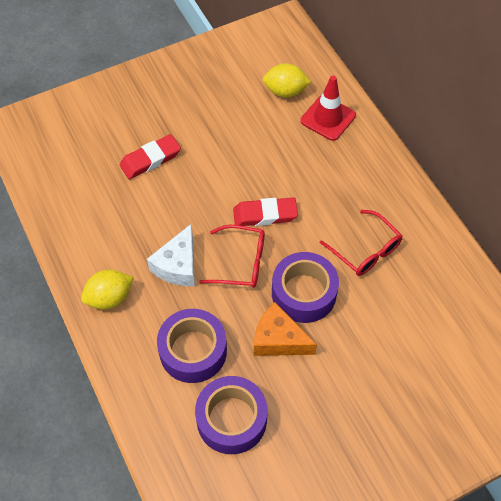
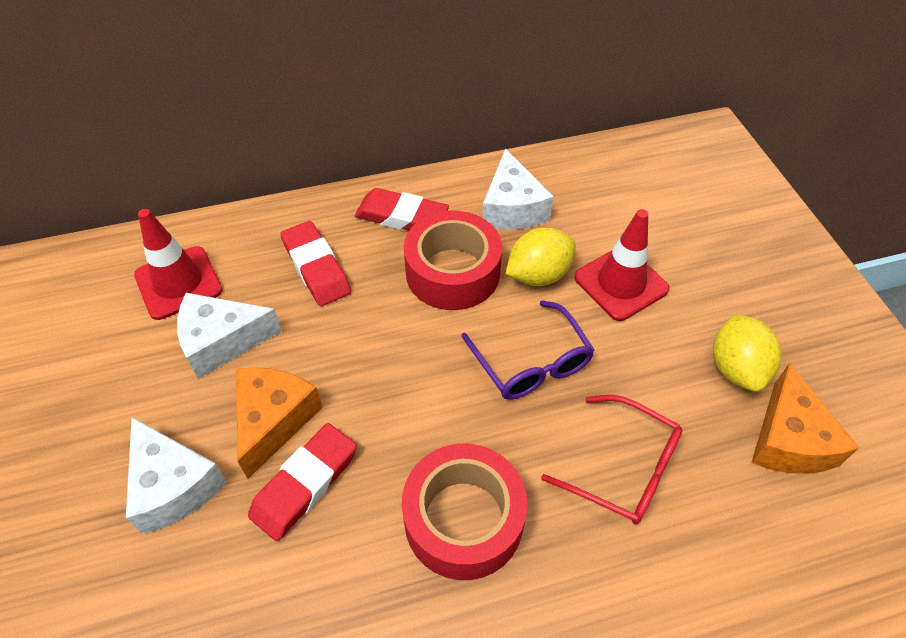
orange cheese: 1 -> 2
purple glasses: 0 -> 1
purple tape: 3 -> 0
red eraser: 2 -> 3
red glasses: 2 -> 1
red tape: 0 -> 2
red traffic cone: 1 -> 2
white cheese: 1 -> 3

